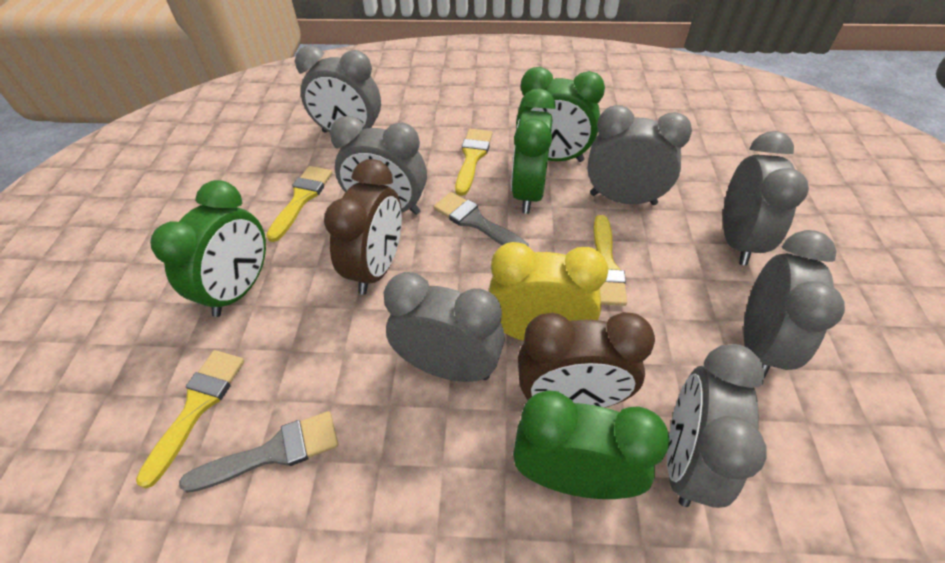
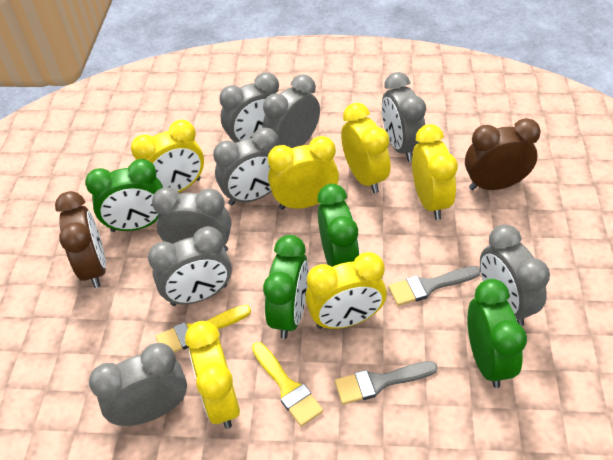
grey clock: 7 -> 8
yellow brush: 4 -> 2
yellow clock: 1 -> 6

